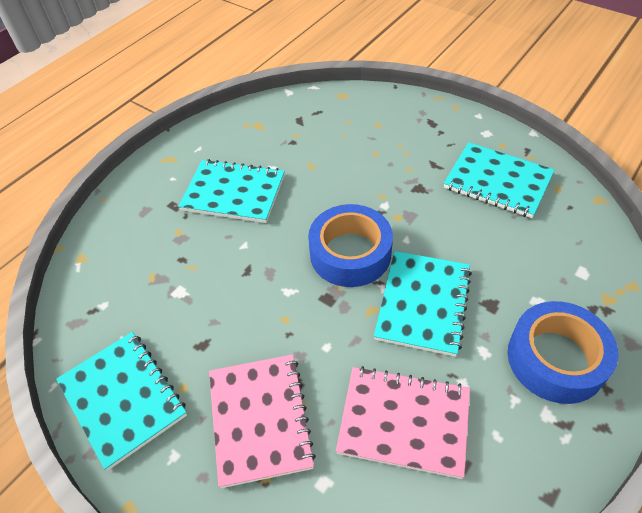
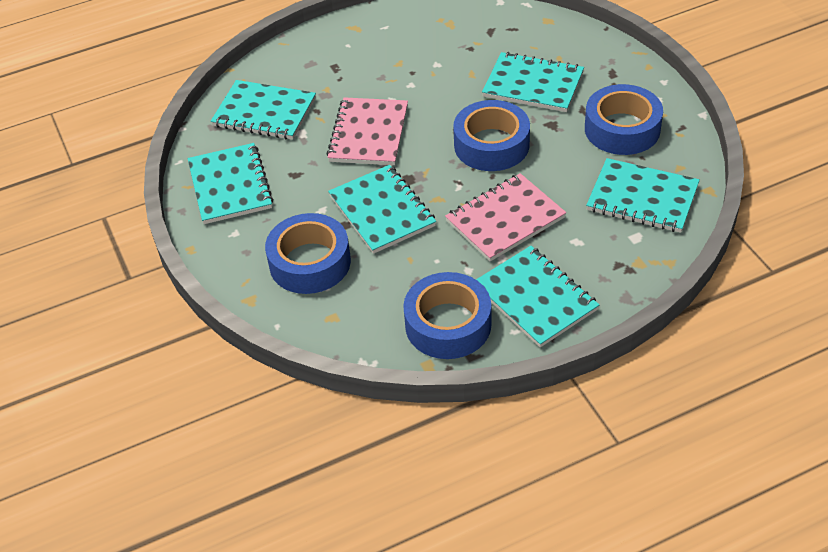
blue tape: 2 -> 4
turquoise notebook: 4 -> 6

